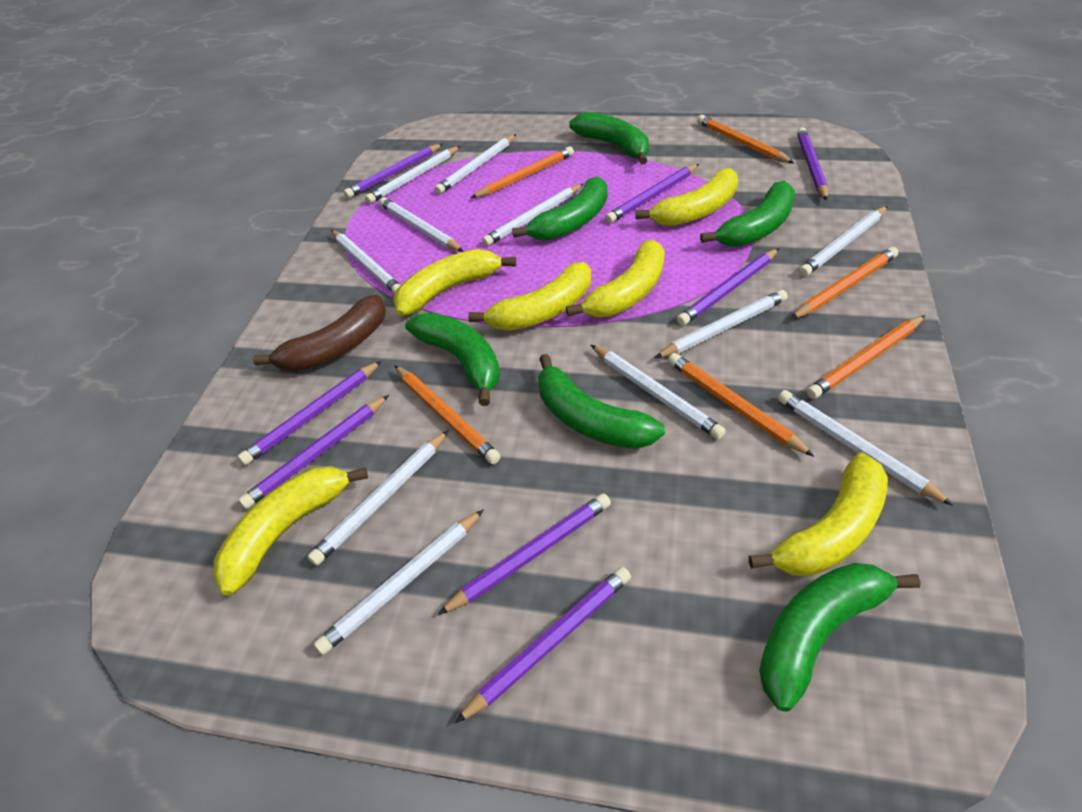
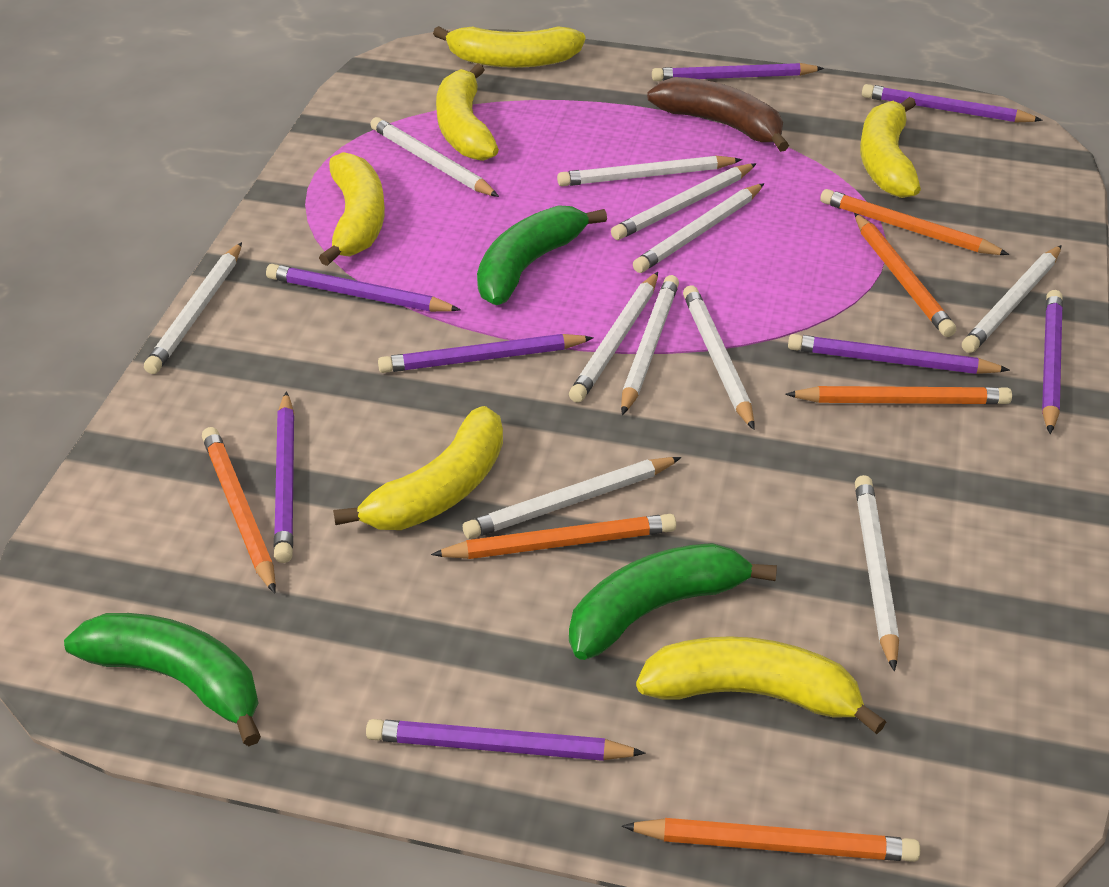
green banana: 6 -> 3

